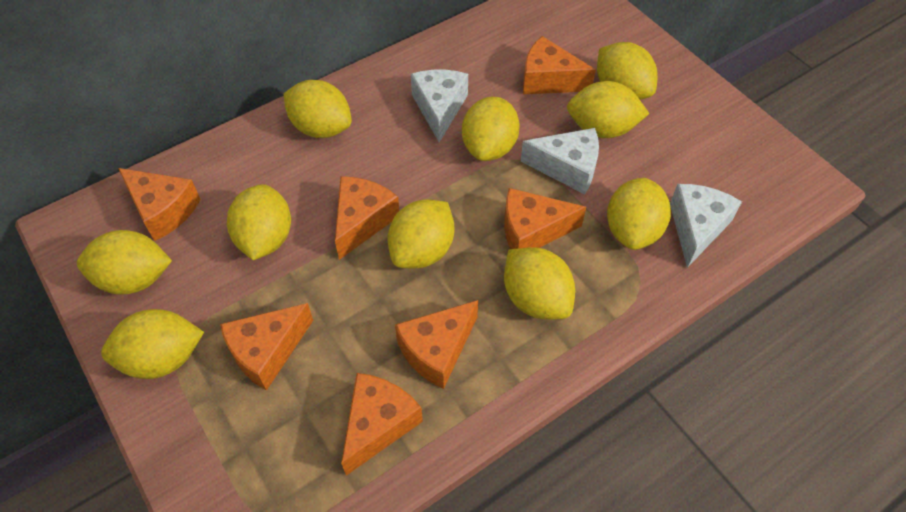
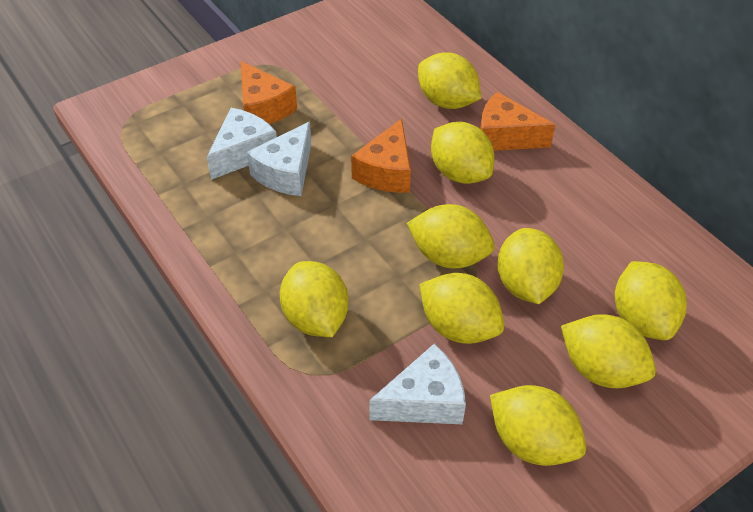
orange cheese: 7 -> 3
yellow lemon: 10 -> 9

